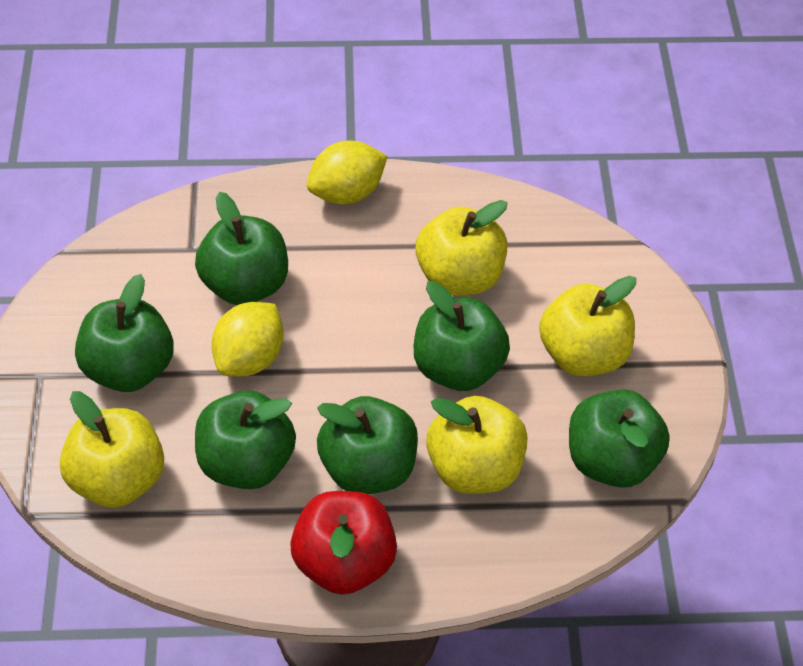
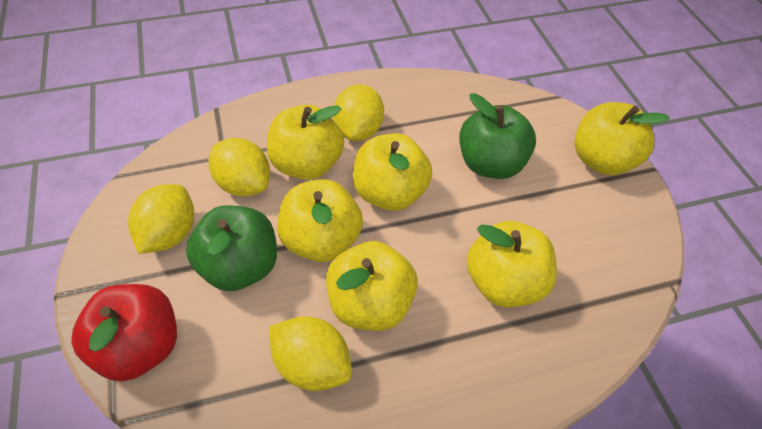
green apple: 6 -> 2
yellow apple: 4 -> 6
yellow lemon: 2 -> 4

